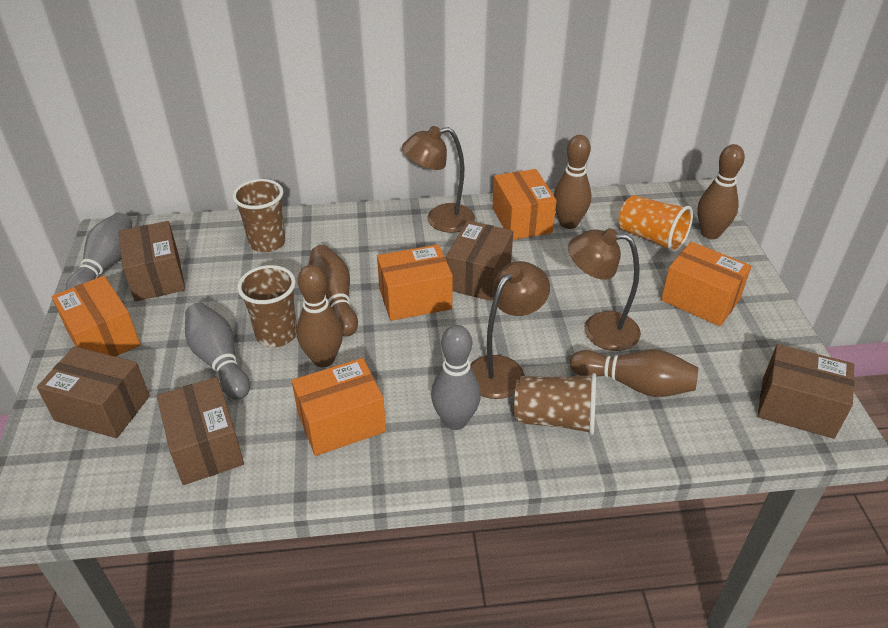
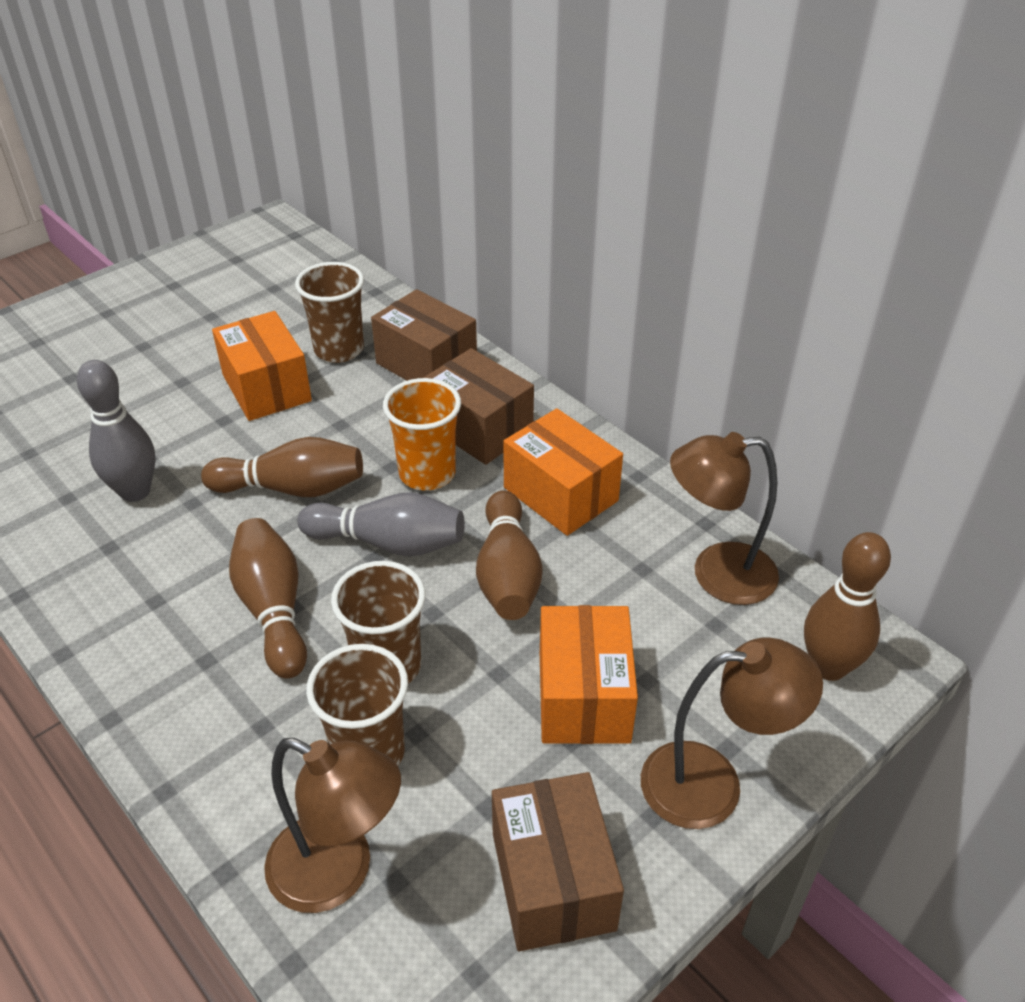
brown bowling pin: 5 -> 4
brown box: 5 -> 3
grey bowling pin: 3 -> 2
orange box: 5 -> 3

